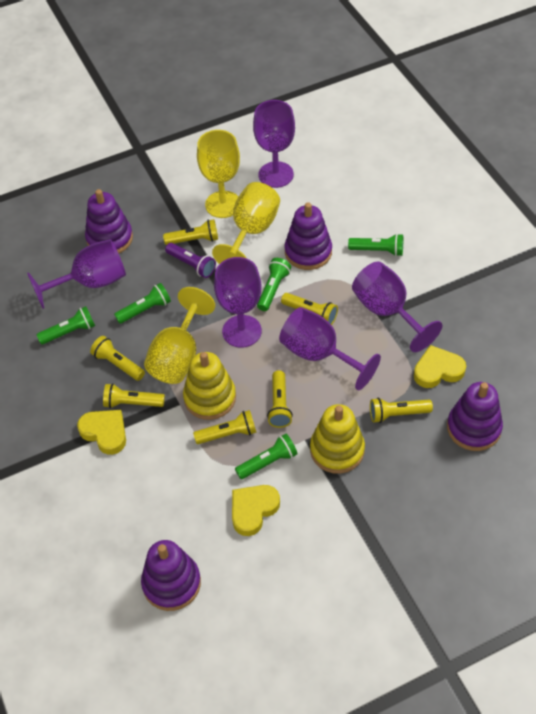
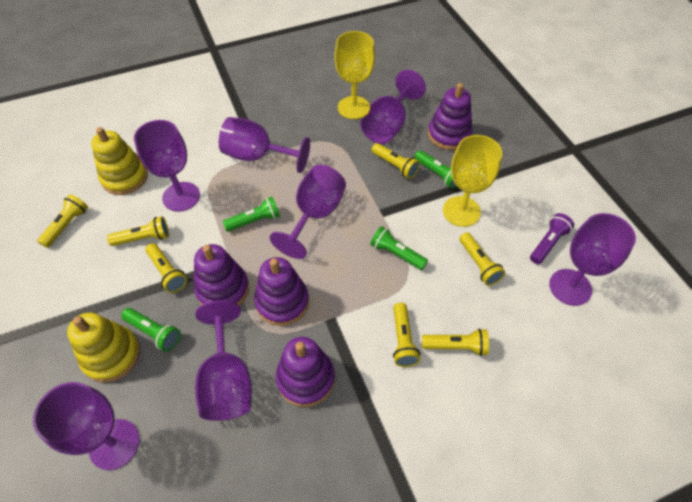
green flashlight: 5 -> 4
purple goblet: 5 -> 7
yellow goblet: 3 -> 2
yellow heart: 3 -> 0

